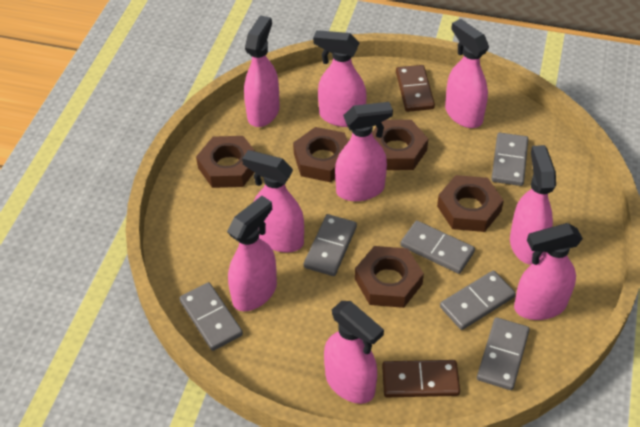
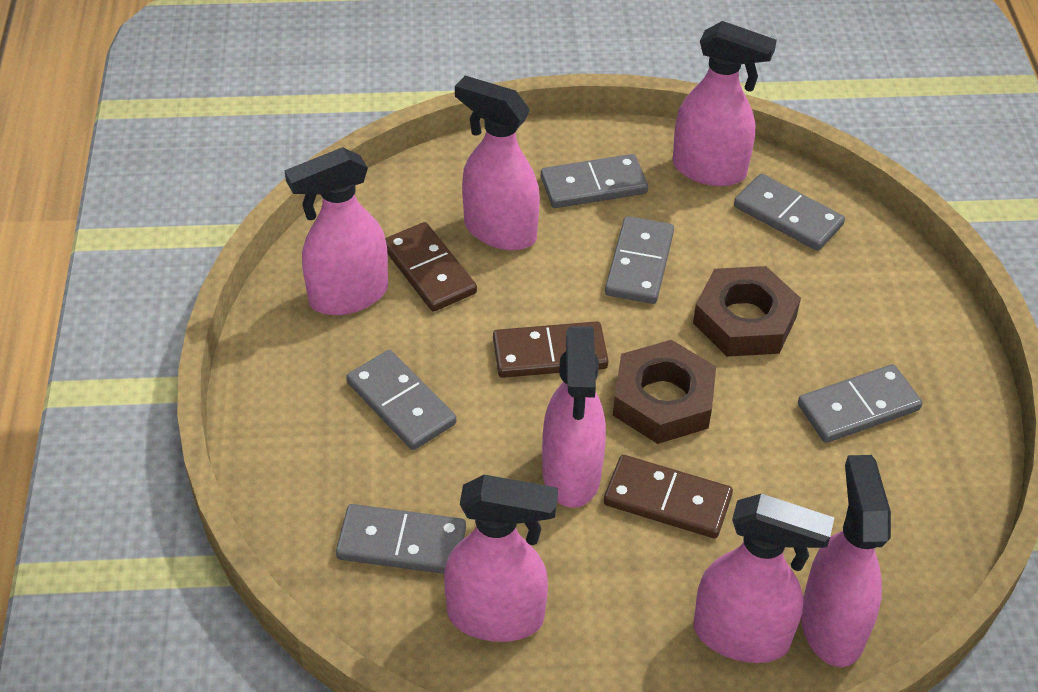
brown domino: 2 -> 3
brown nut: 5 -> 2
pink spray bottle: 9 -> 7

